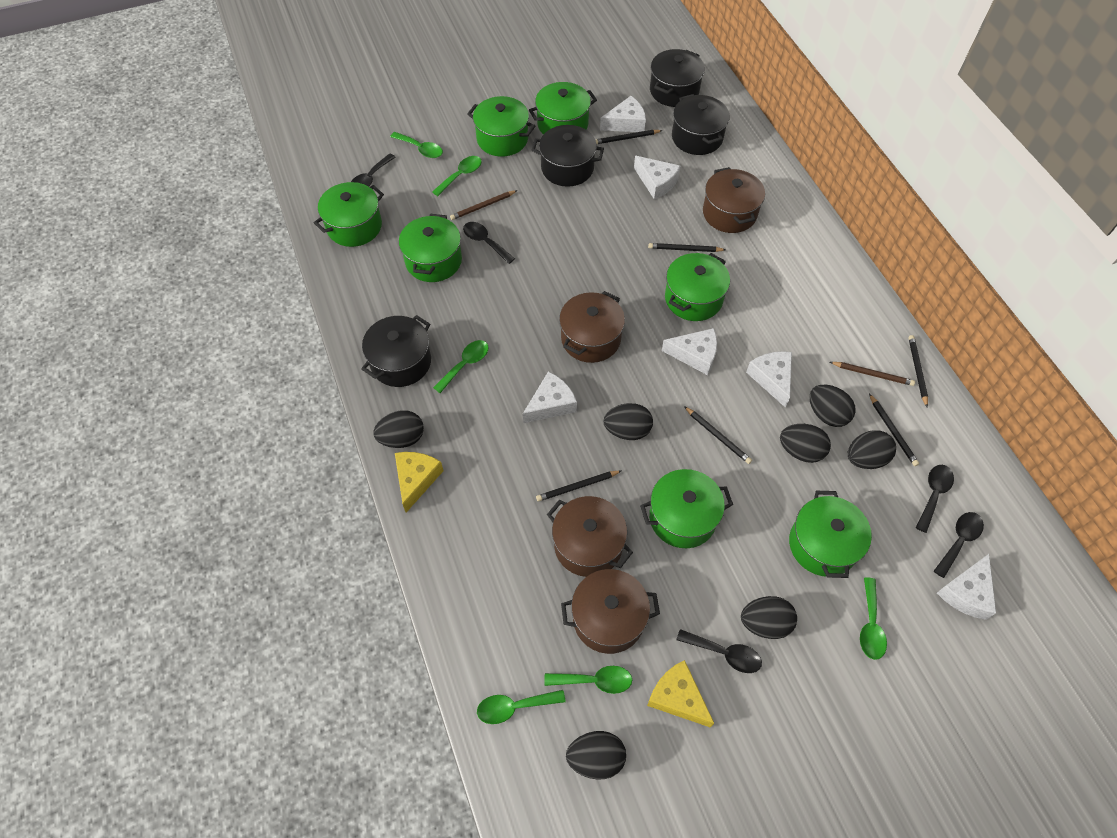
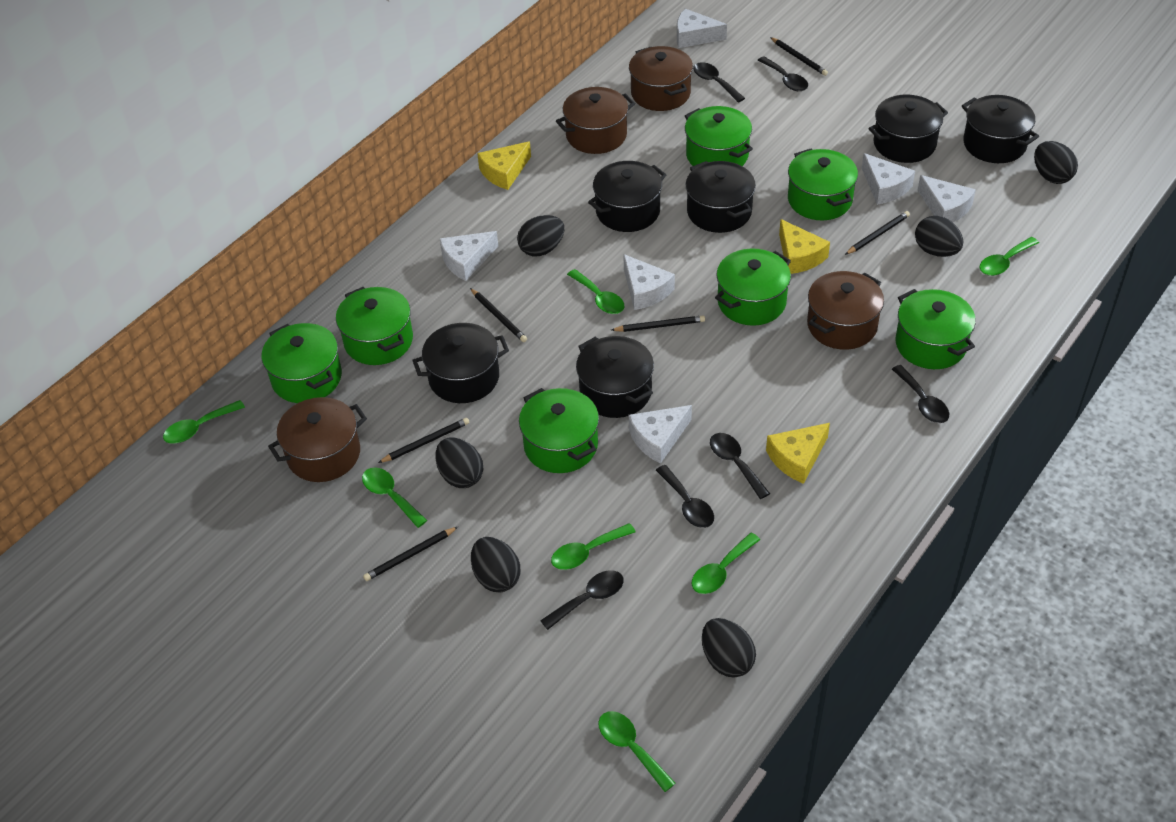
black egg: 7 -> 6
black pot: 4 -> 6
black spoon: 5 -> 6
brown pencil: 2 -> 0
green spoon: 6 -> 7
yellow cheese: 2 -> 3

